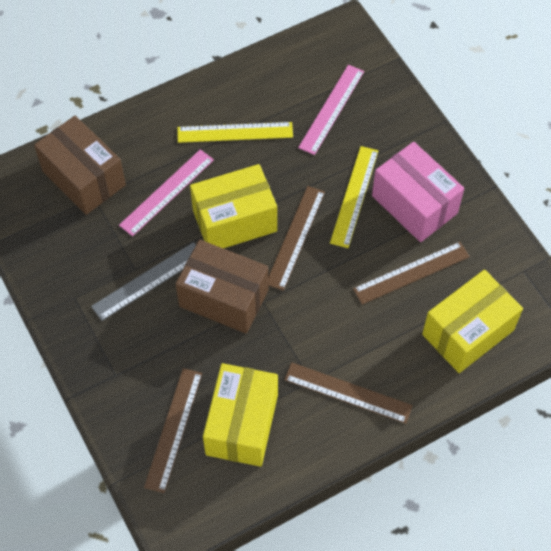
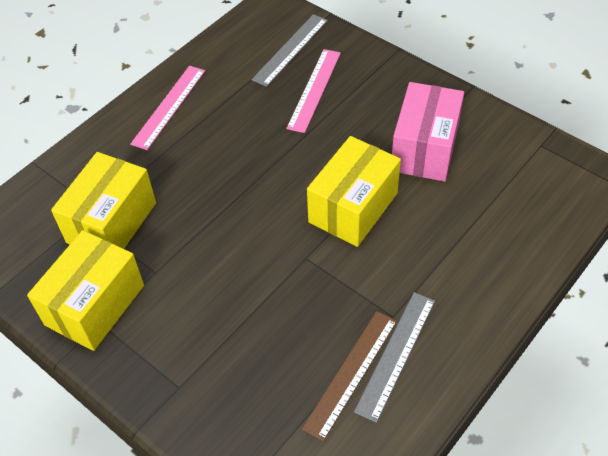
brown box: 2 -> 0
brown ruler: 4 -> 1
grey ruler: 1 -> 2
yellow ruler: 2 -> 0

